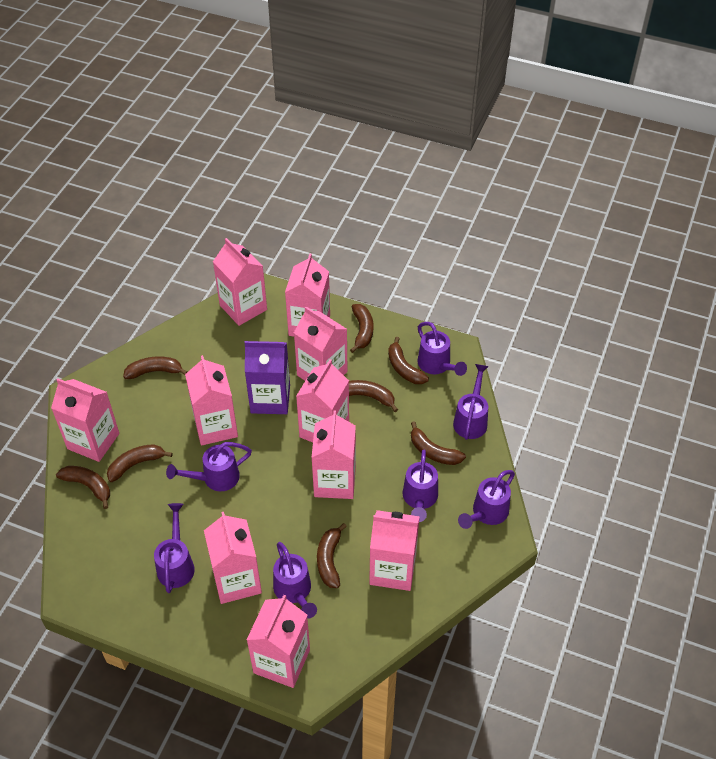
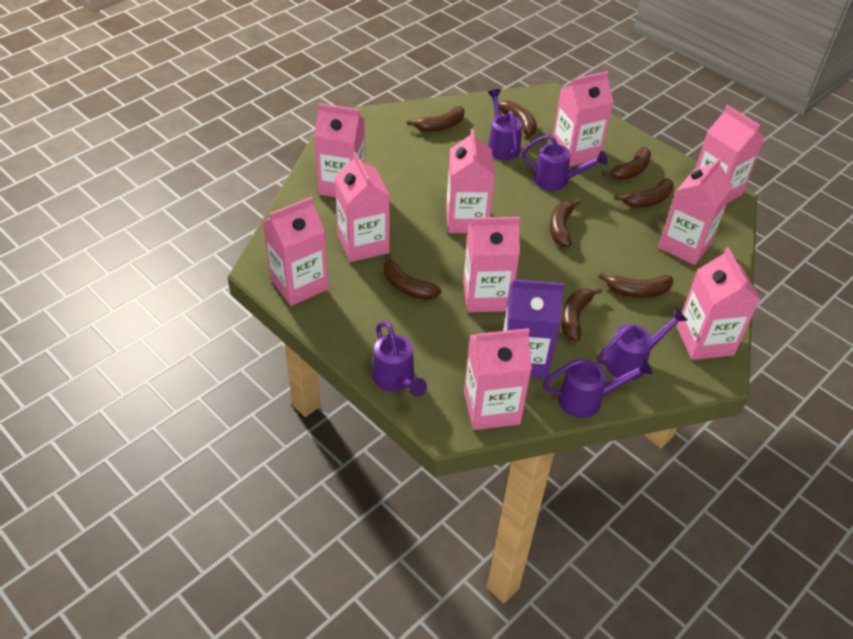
purple watering can: 7 -> 5

